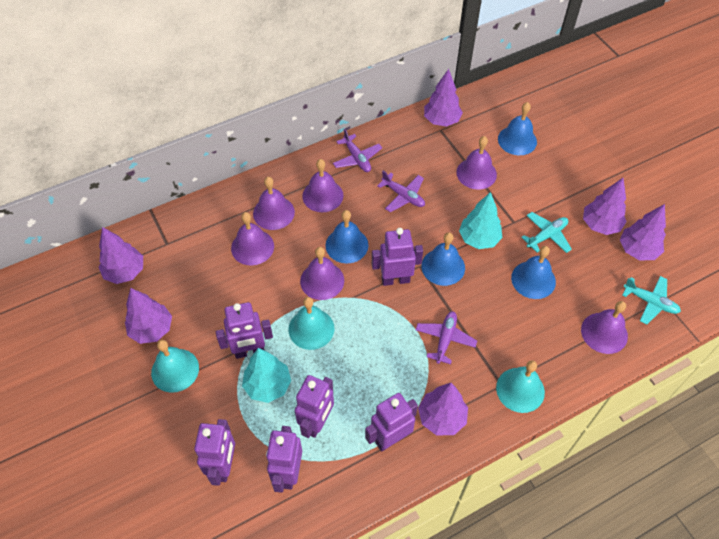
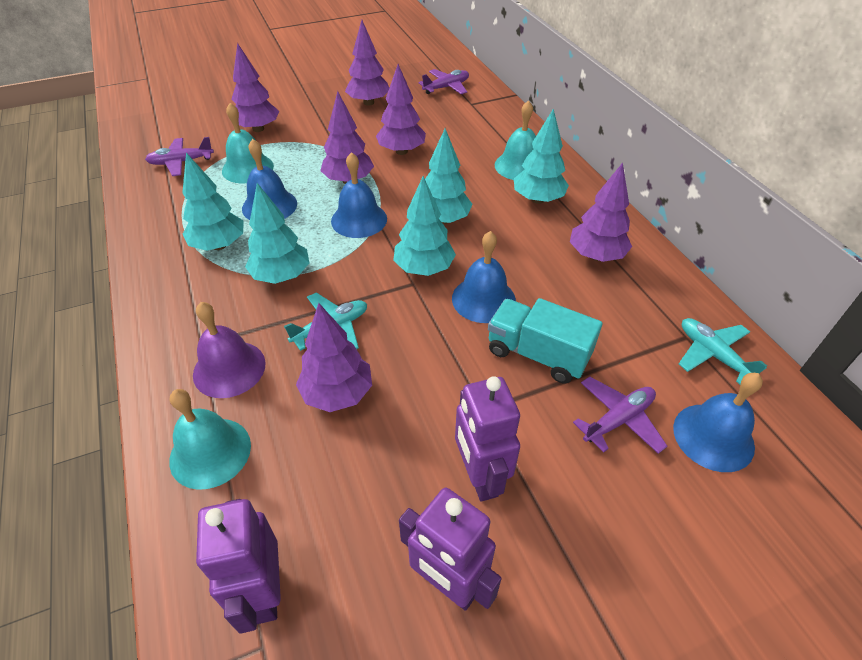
purple bell: 6 -> 1
purple robot: 6 -> 3
turquoise tree: 2 -> 5
turquoise truck: 0 -> 1

